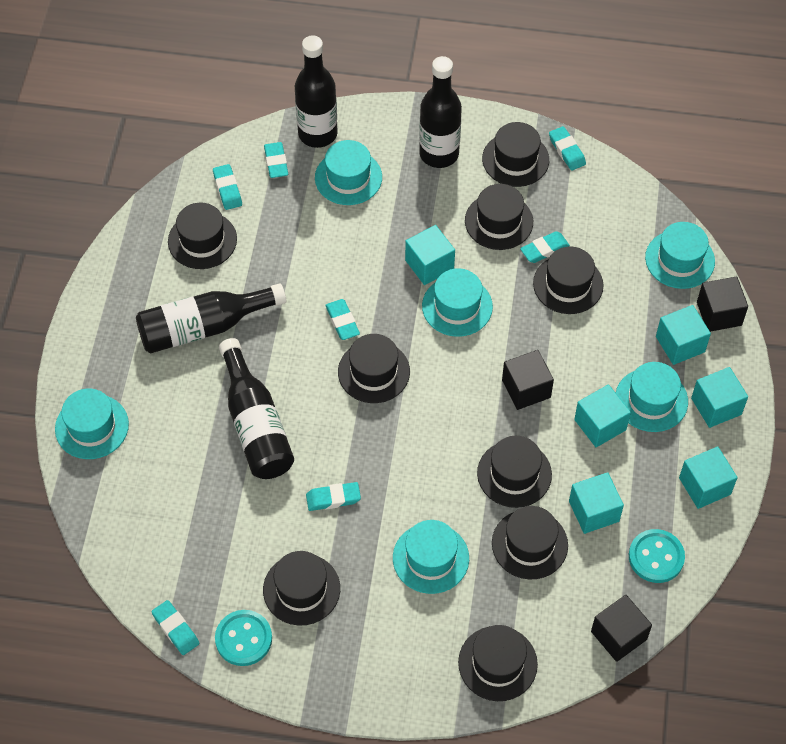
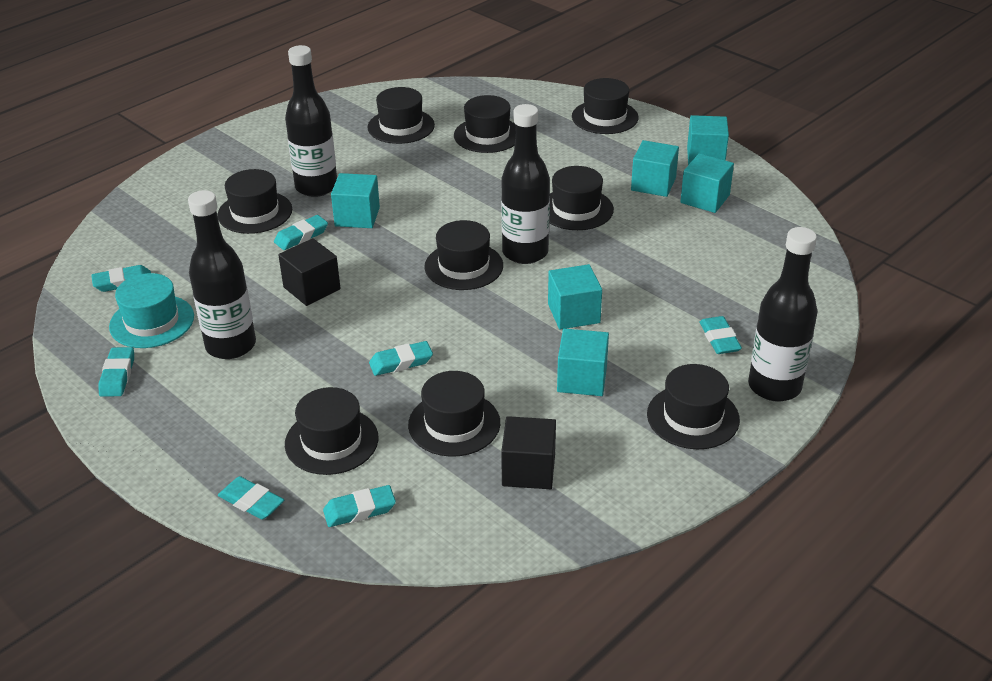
black cube: 3 -> 2
turquoise button: 2 -> 0
turquoise hat: 6 -> 1

